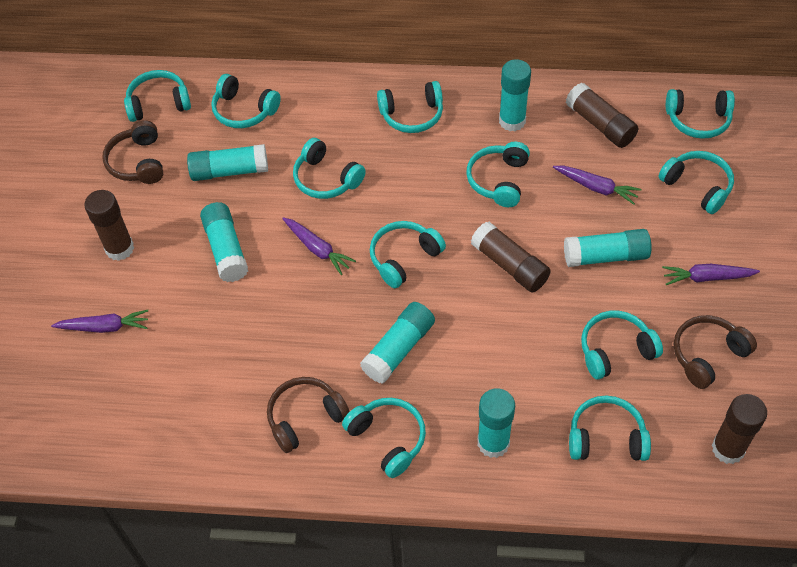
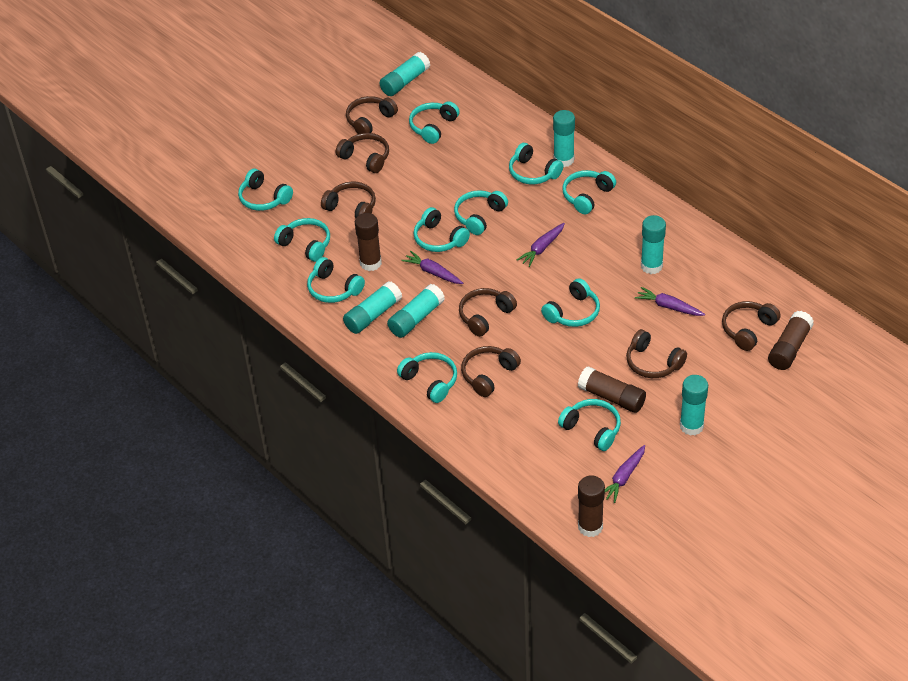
brown headphones: 3 -> 7

